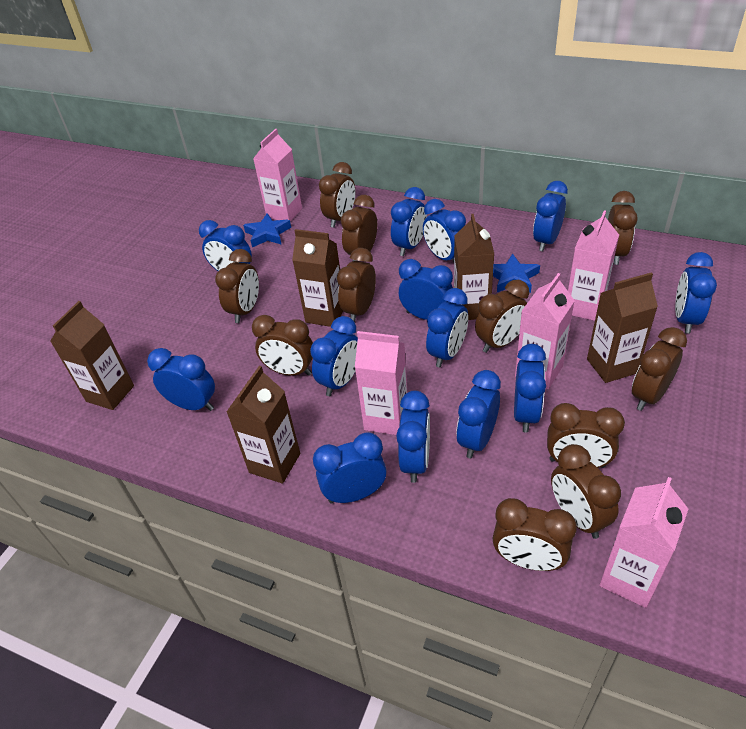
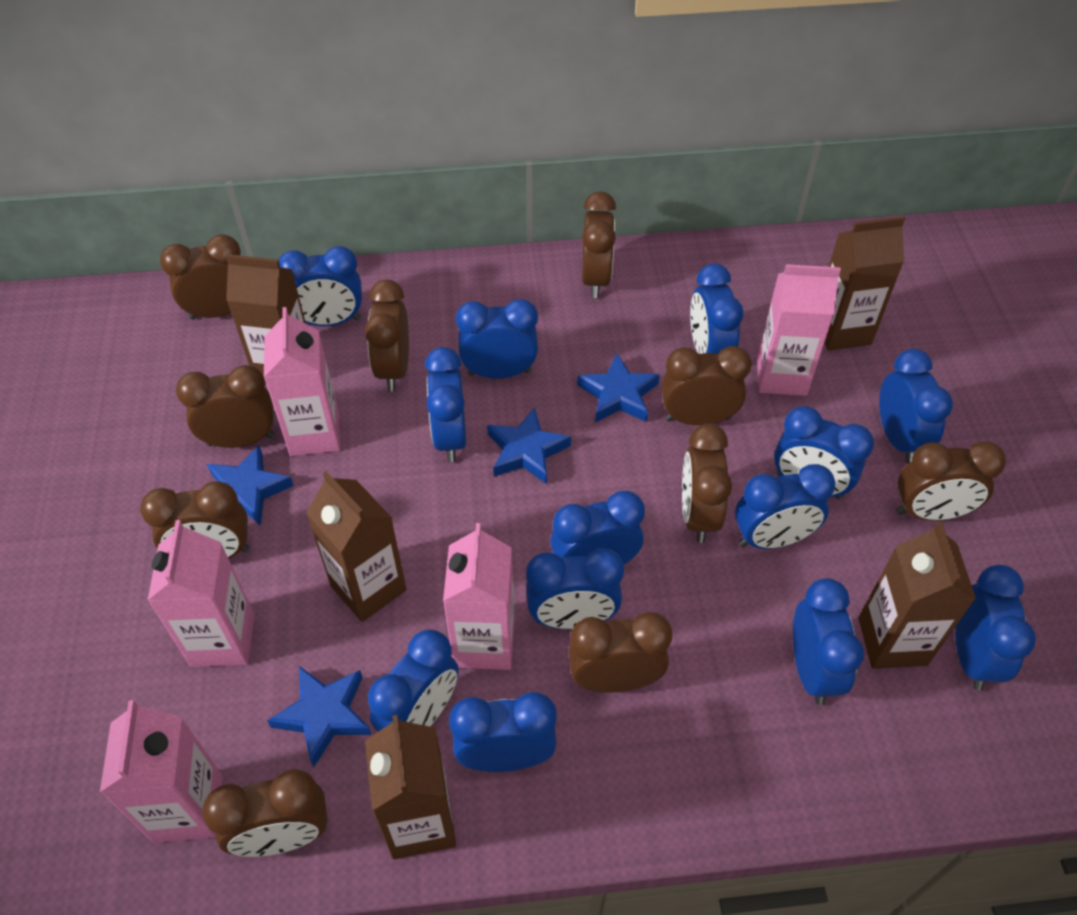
blue star: 2 -> 4
brown clock: 11 -> 10

